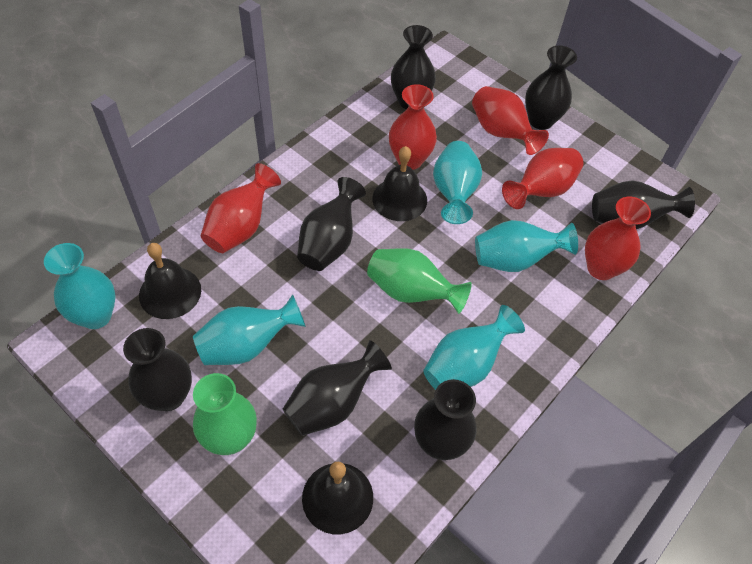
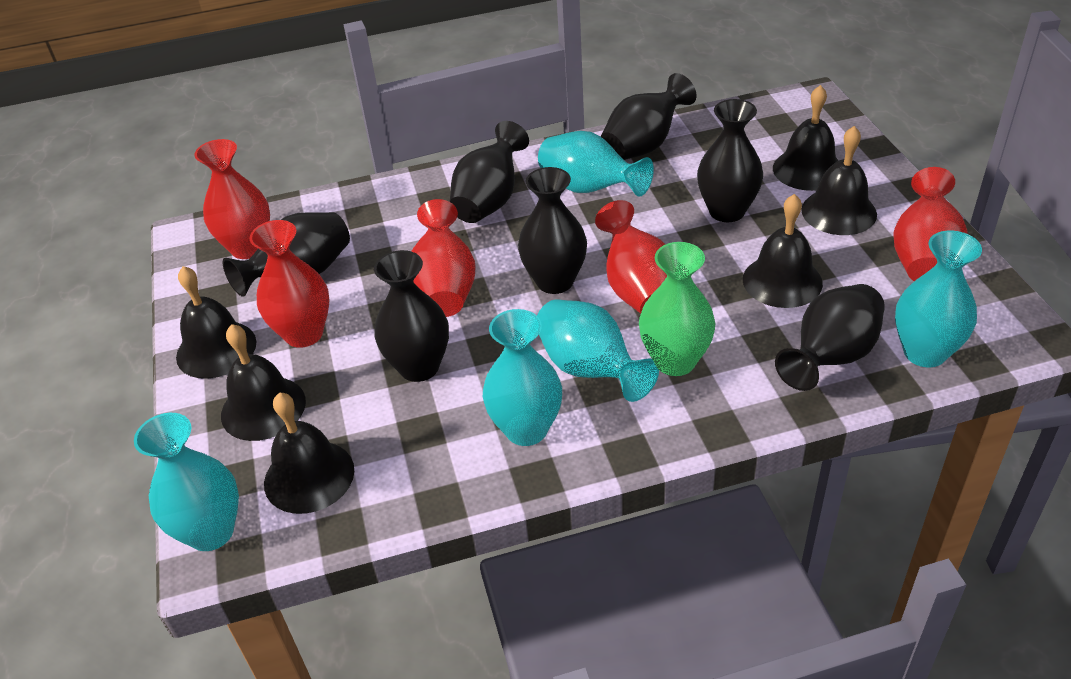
black bell: 3 -> 6
green vase: 2 -> 1

